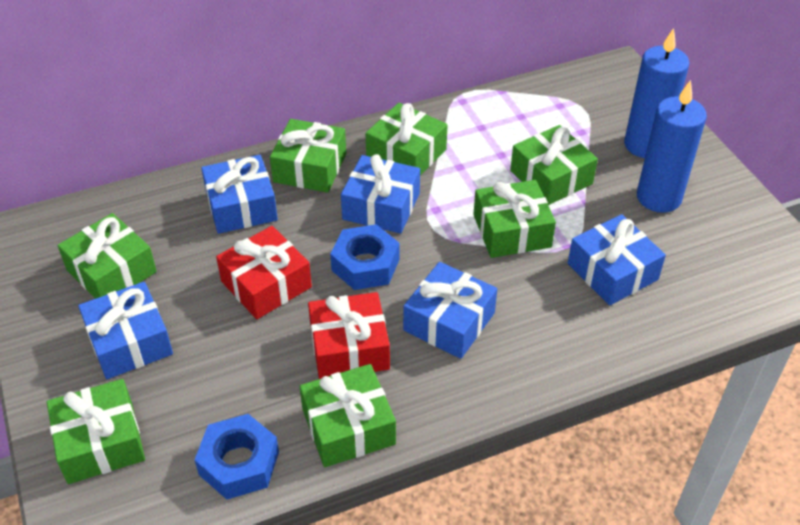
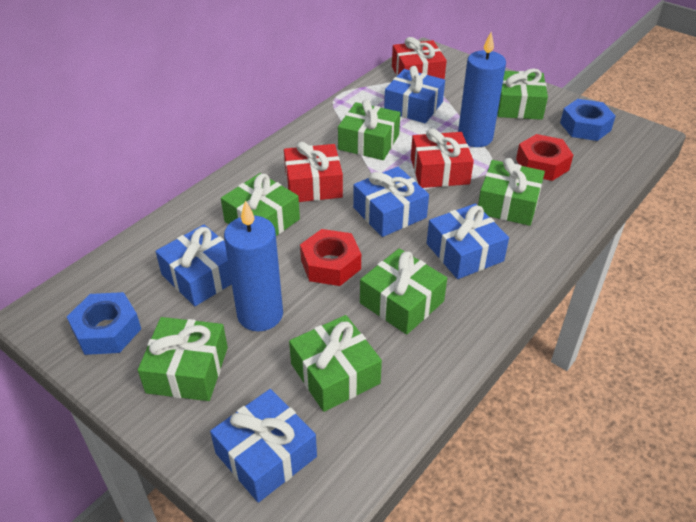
red gift: 2 -> 3
red nut: 0 -> 2

